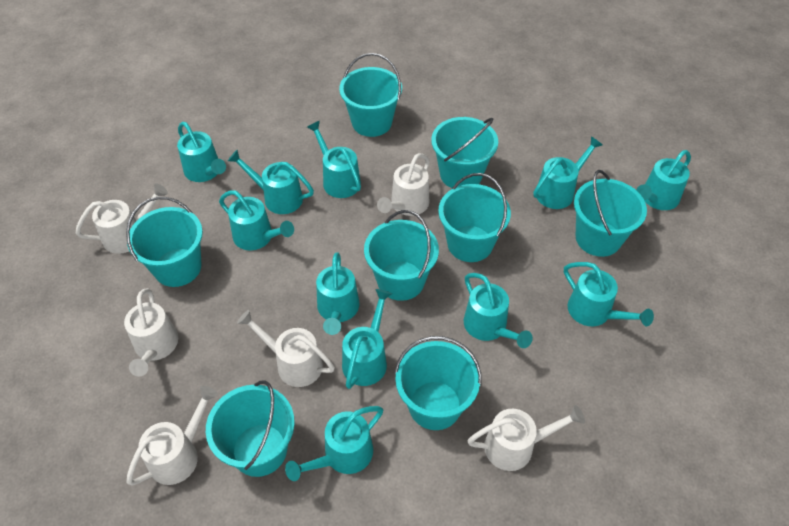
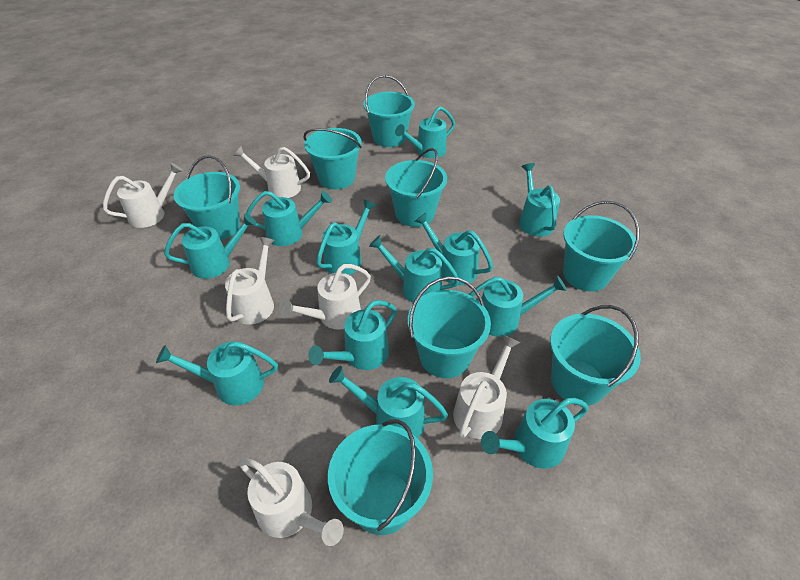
turquoise watering can: 11 -> 12

